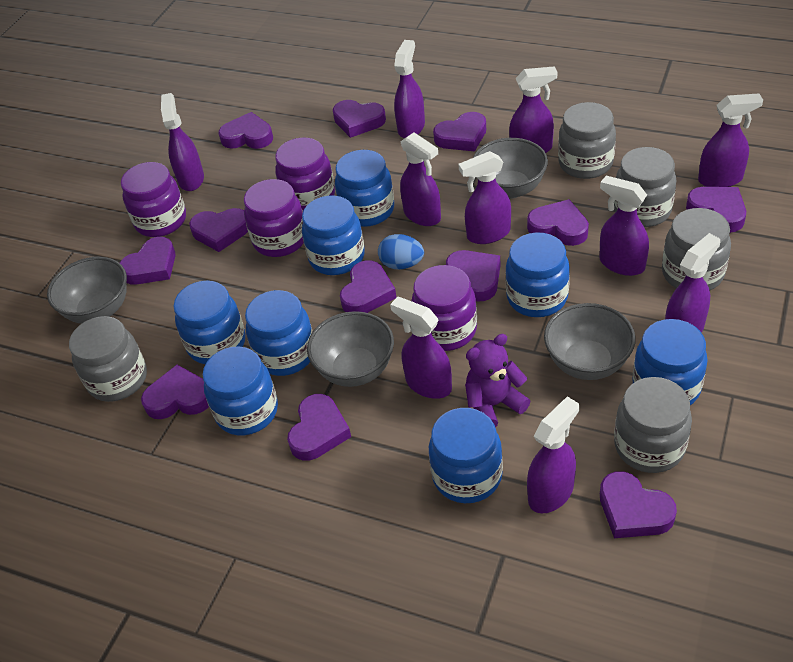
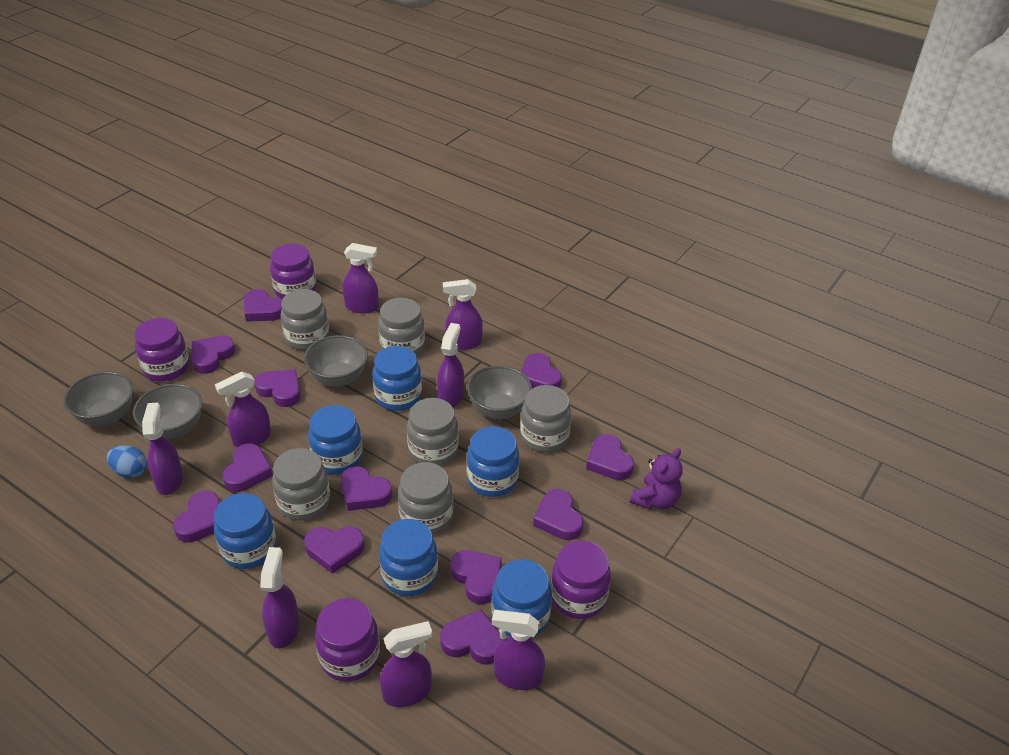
blue jar: 8 -> 6
grey jar: 5 -> 6
purple spray bottle: 10 -> 8

